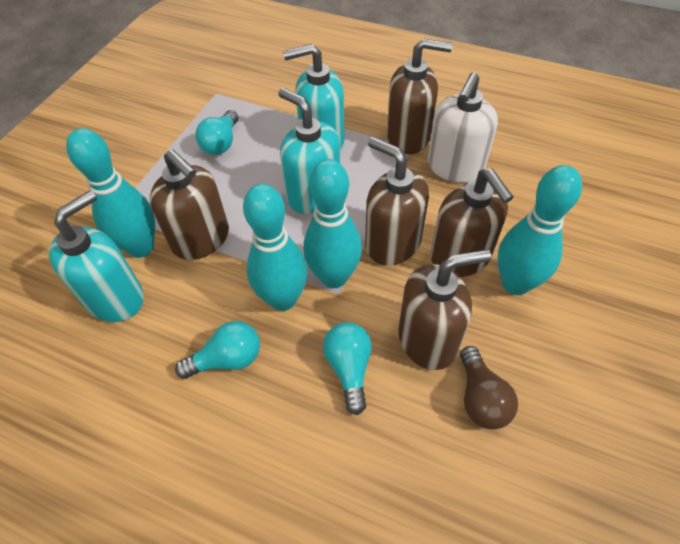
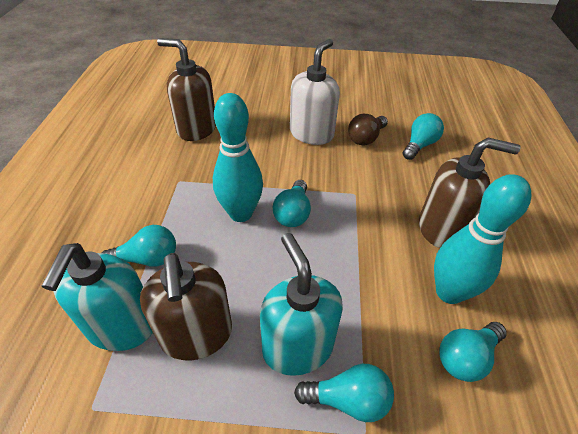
brown soap dispenser: 5 -> 3
turquoise bowling pin: 4 -> 2
turquoise light bulb: 3 -> 5
turquoise soap dispenser: 3 -> 2

